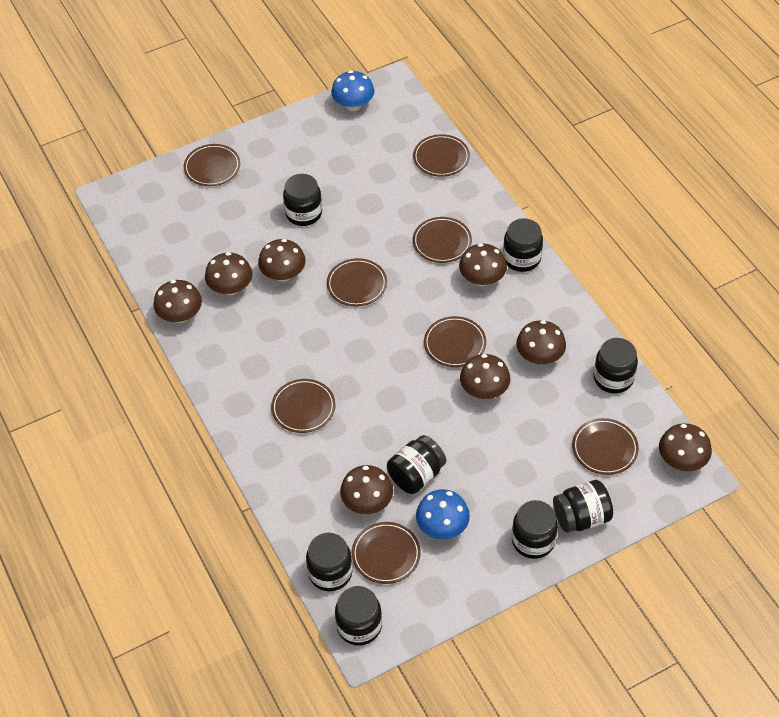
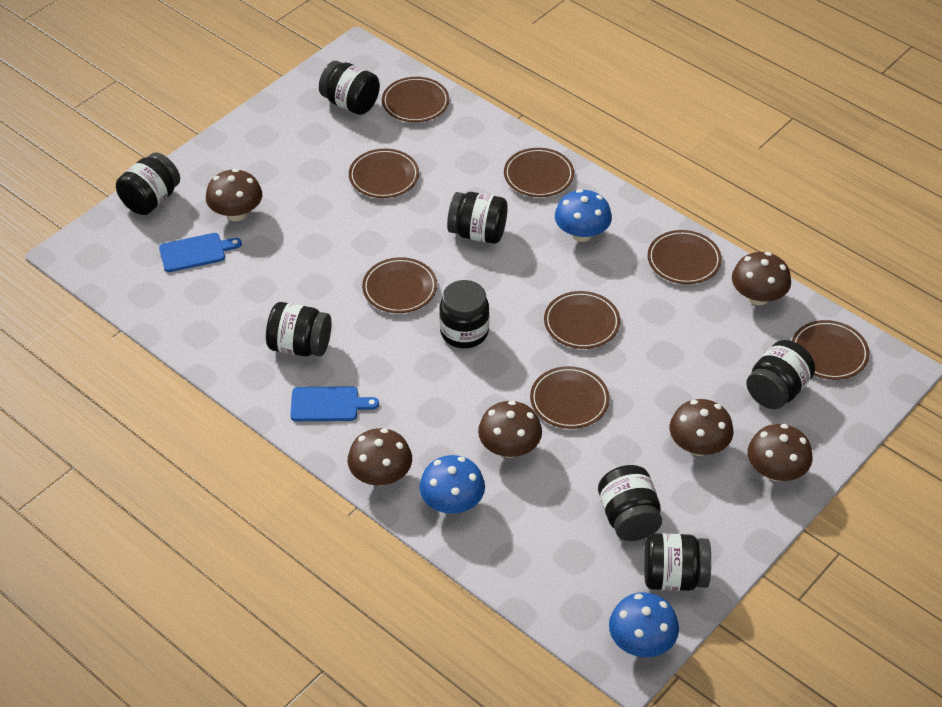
blue cutting board: 0 -> 2
blue mushroom: 2 -> 3
brown mushroom: 8 -> 6

